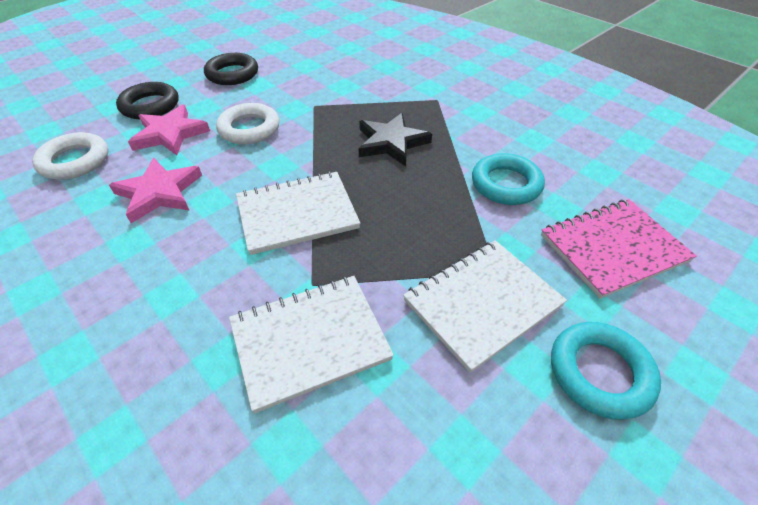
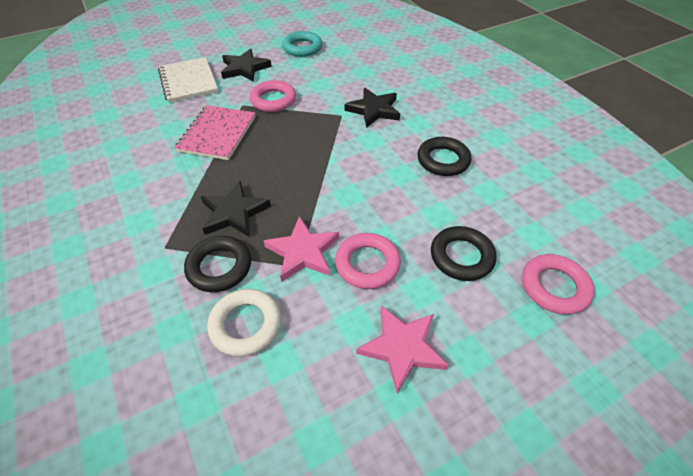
black ring: 2 -> 3
black star: 1 -> 3
pink ring: 0 -> 3
turquoise ring: 2 -> 1
white notebook: 3 -> 1
white ring: 2 -> 1

